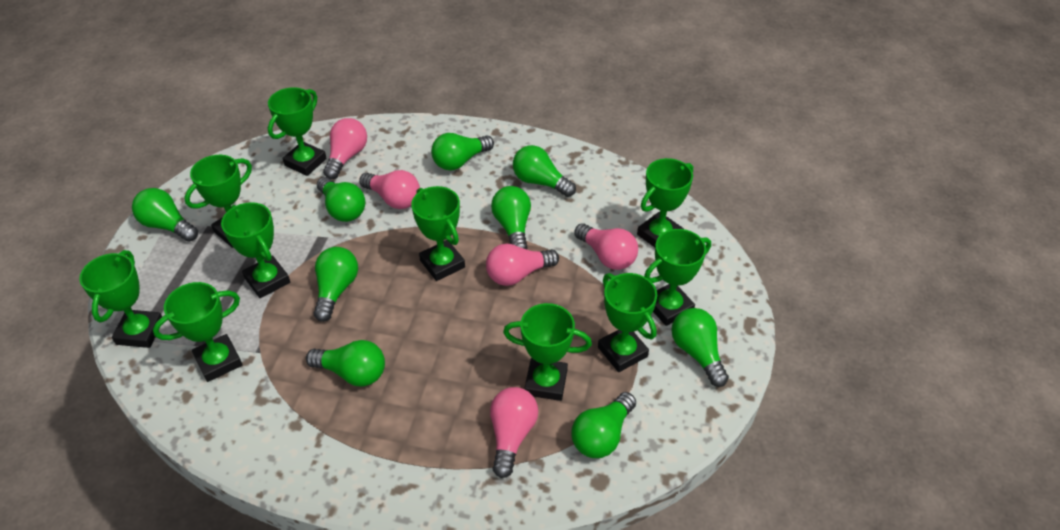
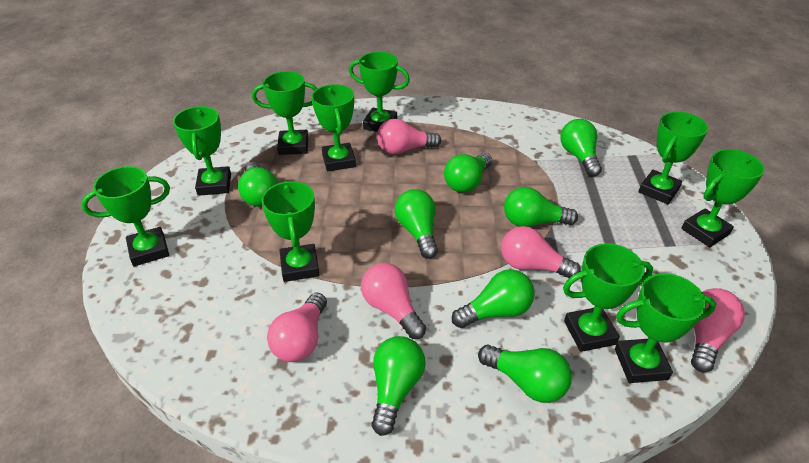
green light bulb: 9 -> 8

